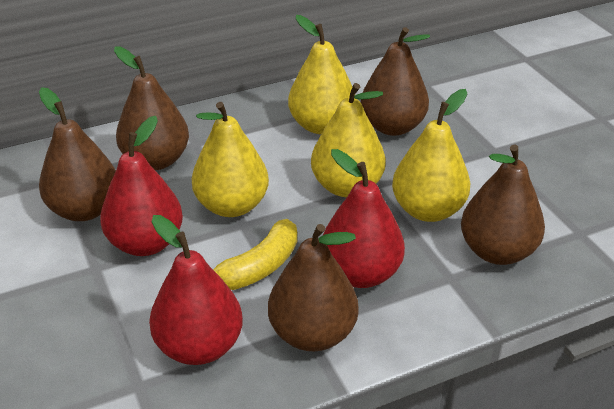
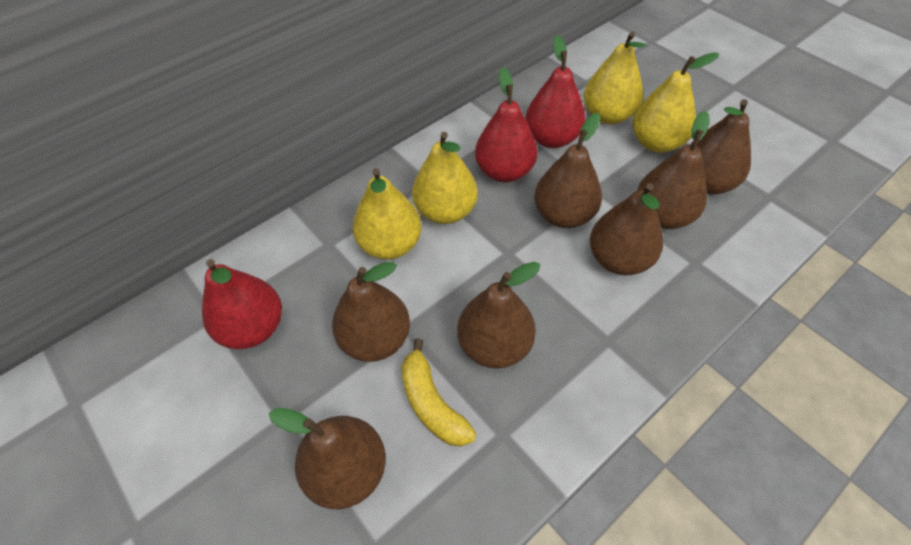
brown pear: 5 -> 7

